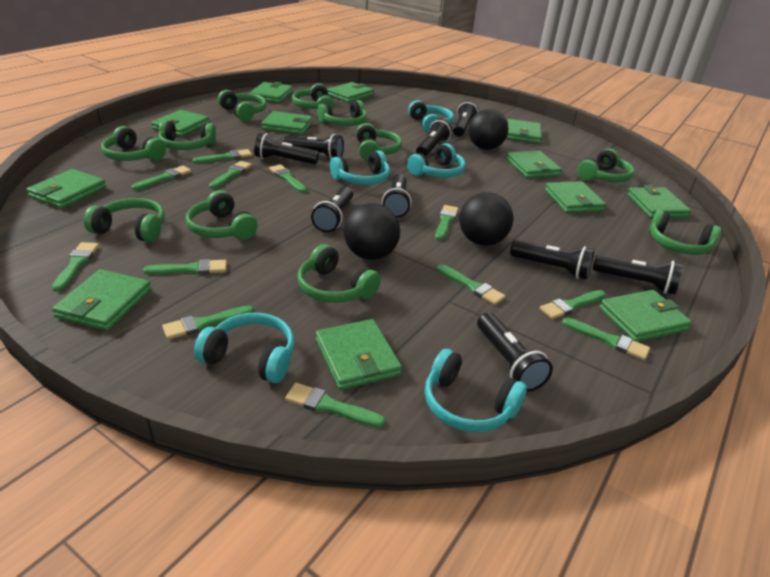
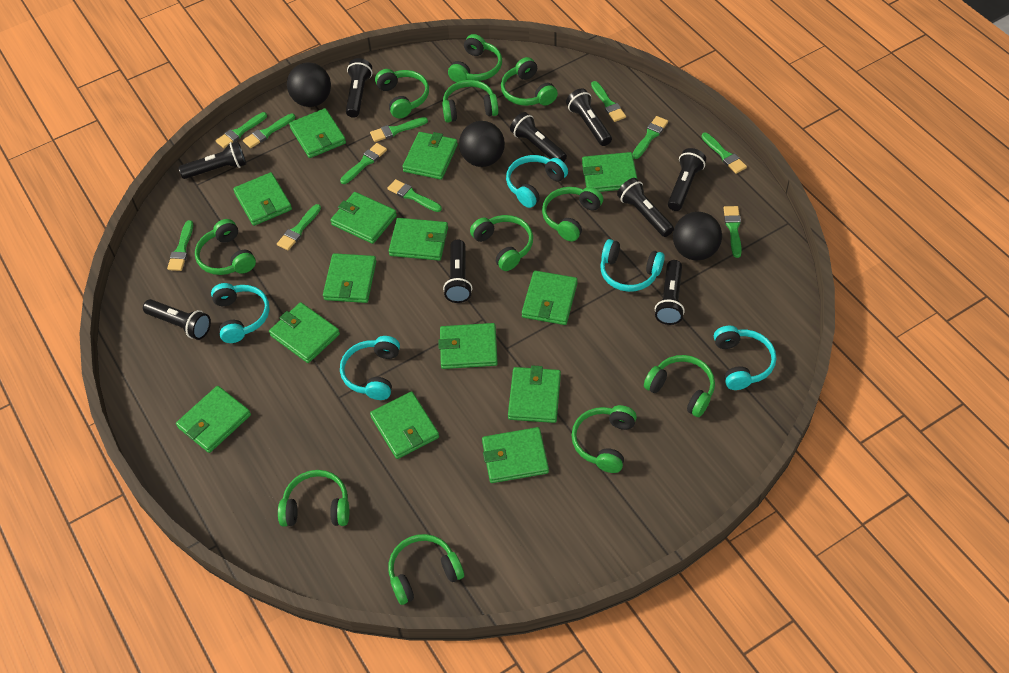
green brush: 12 -> 11
green wallet: 12 -> 14

